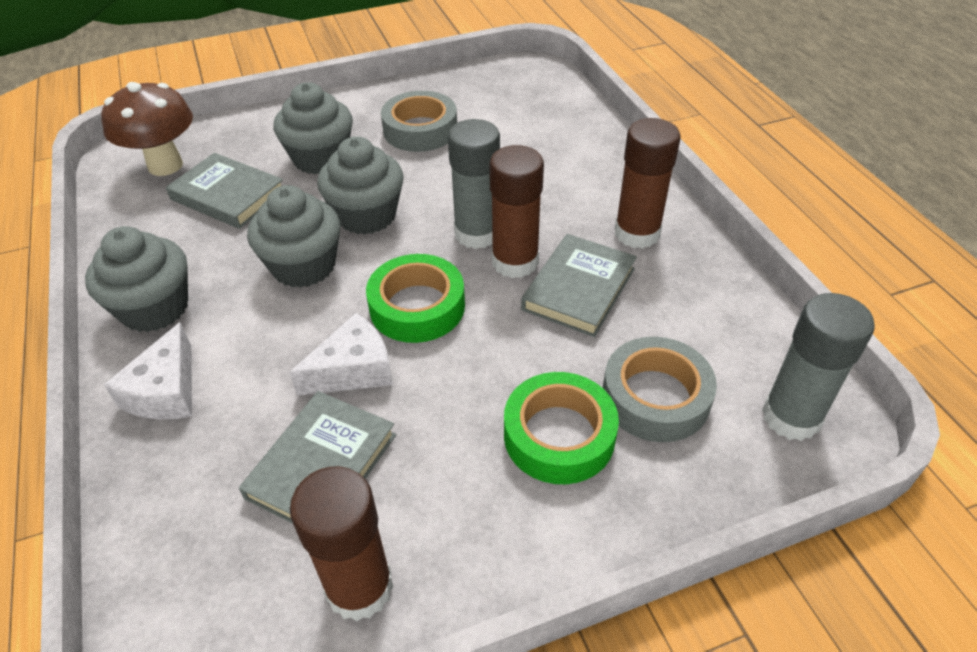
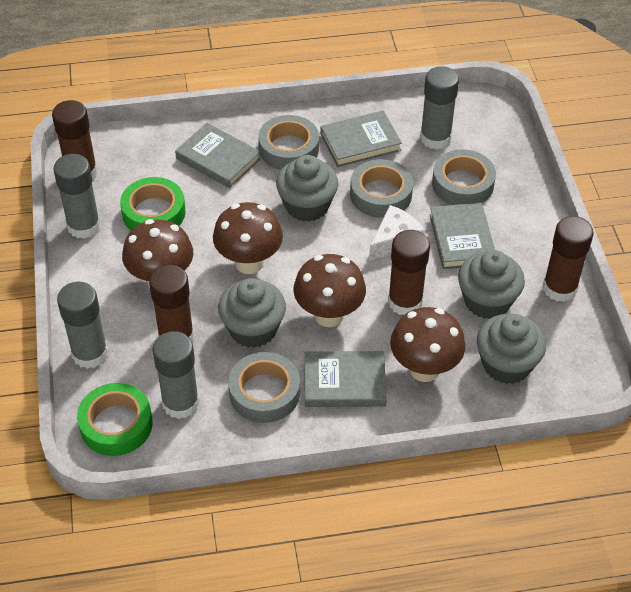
brown glue stick: 3 -> 4
brown mushroom: 1 -> 4
grey book: 3 -> 4
grey glue stick: 2 -> 4
grey tape: 2 -> 4
white cheese: 2 -> 1

